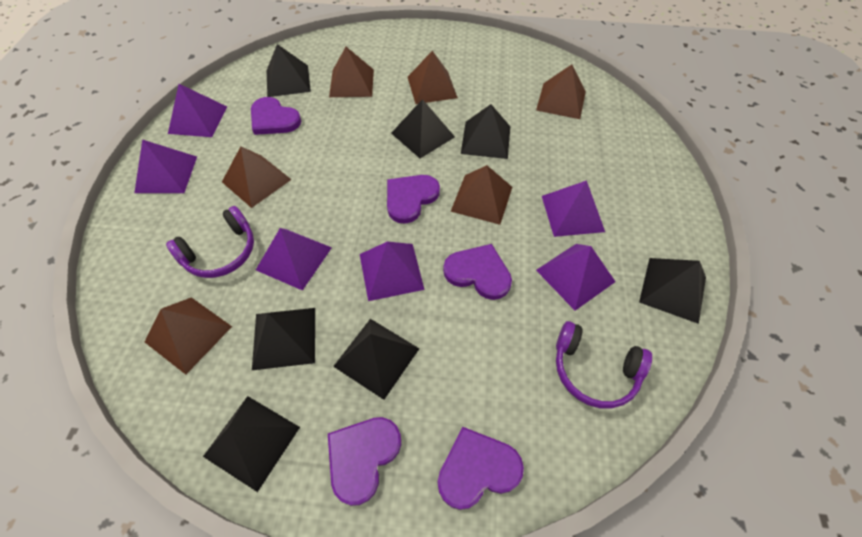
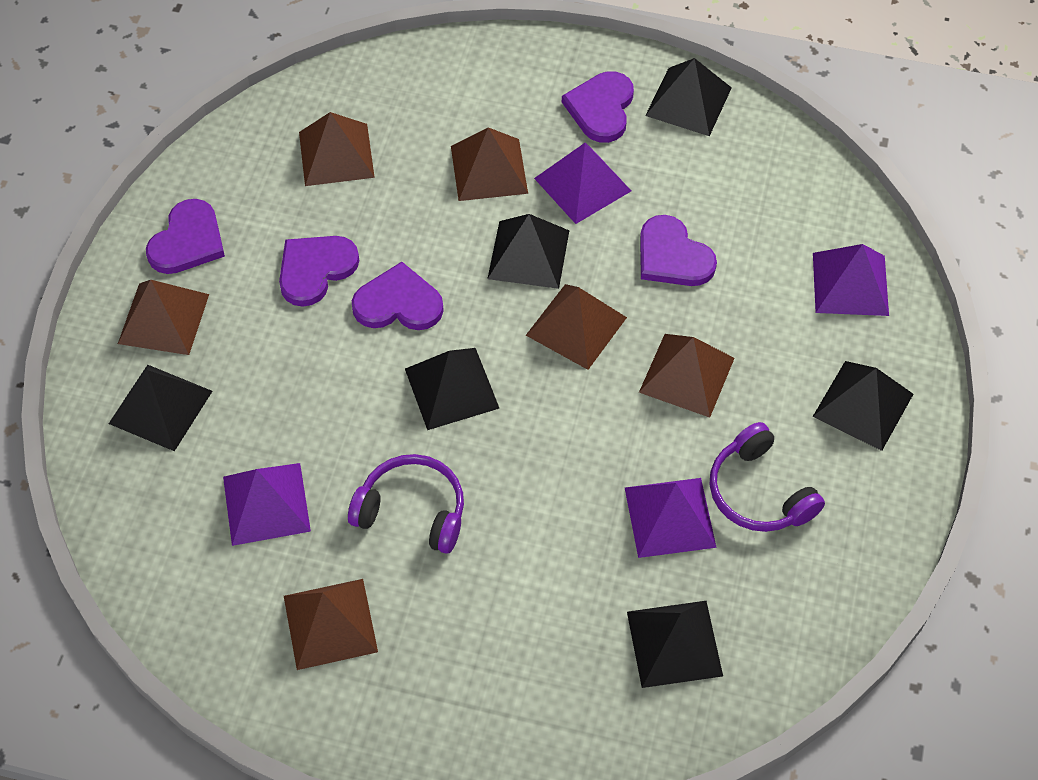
black pyramid: 7 -> 6
purple pyramid: 6 -> 4

